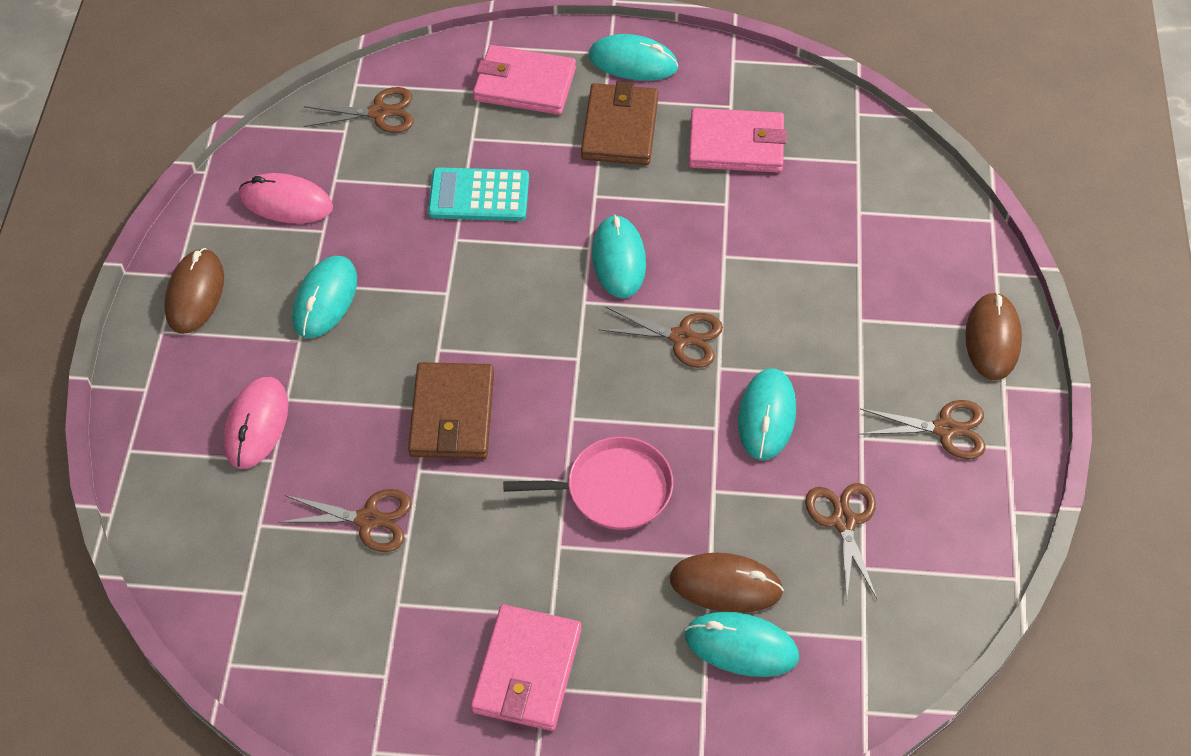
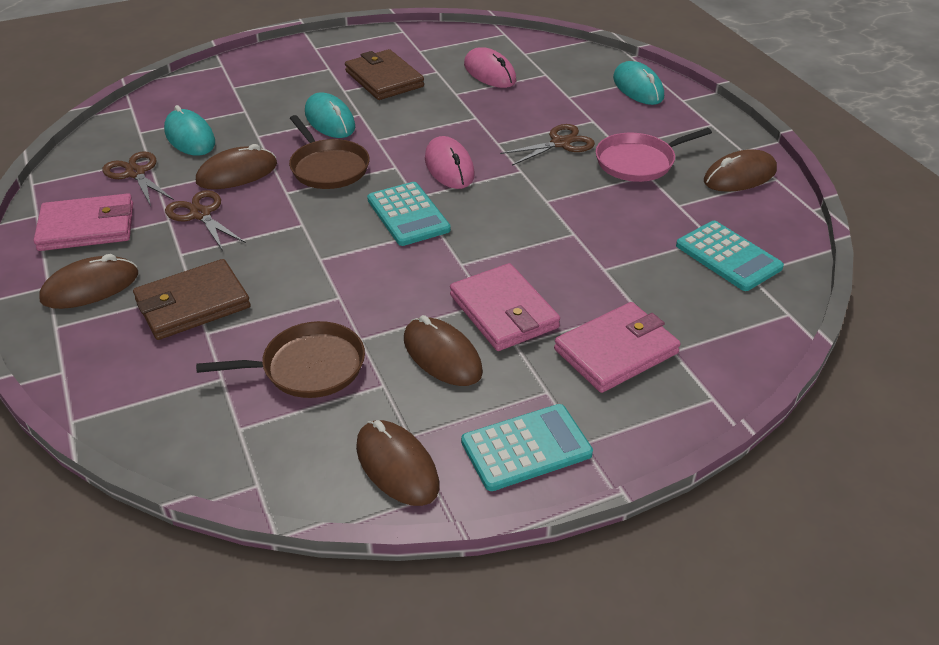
brown mouse: 3 -> 5
brown pan: 0 -> 2
brown scissors: 5 -> 3
turquoise calculator: 1 -> 3
turquoise mouse: 5 -> 3

